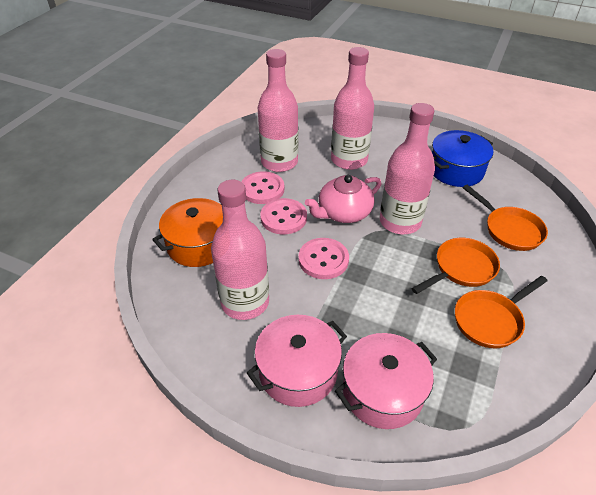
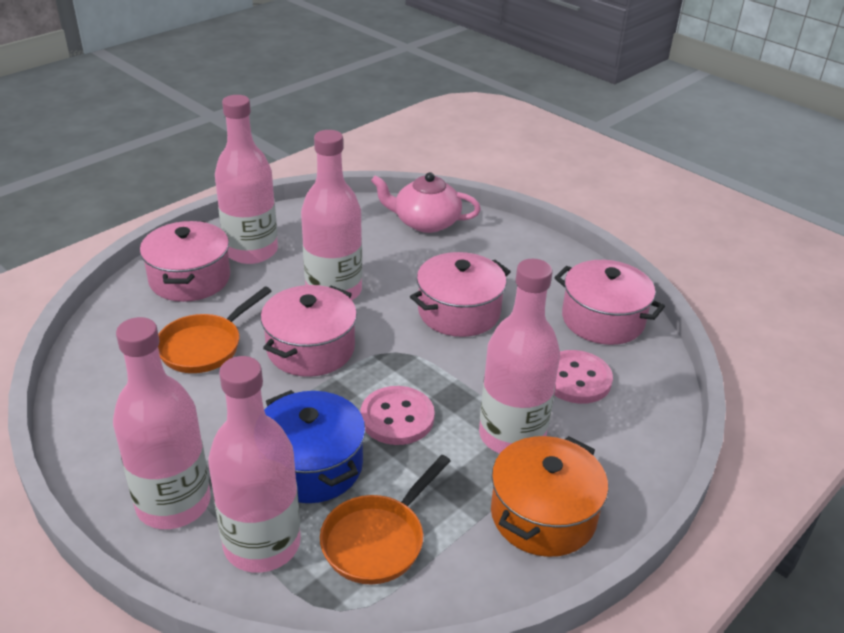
orange pan: 3 -> 2
pink bottle: 4 -> 5
pink button: 3 -> 2
pink pot: 2 -> 4

